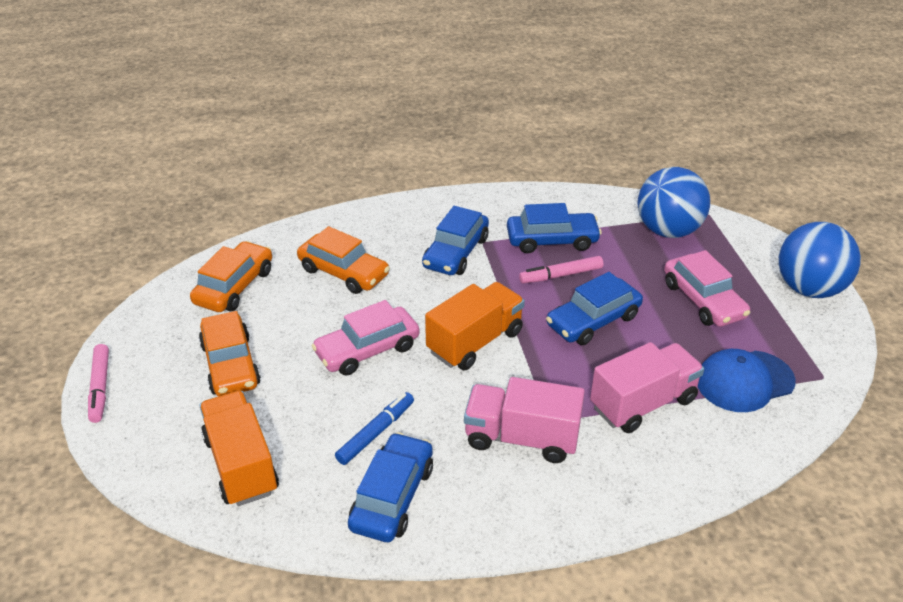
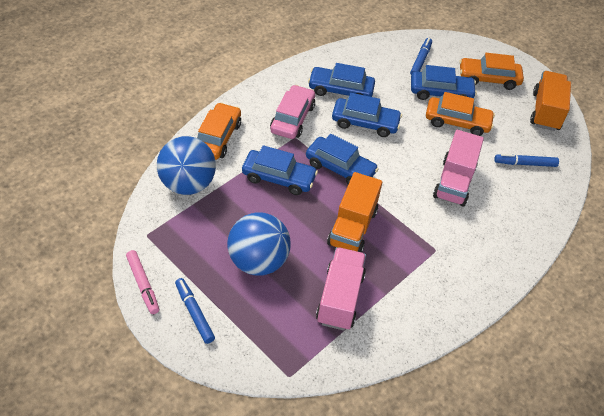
blue cap: 1 -> 0
blue car: 4 -> 5
blue marker: 1 -> 3
pink car: 2 -> 1
pink marker: 2 -> 1

